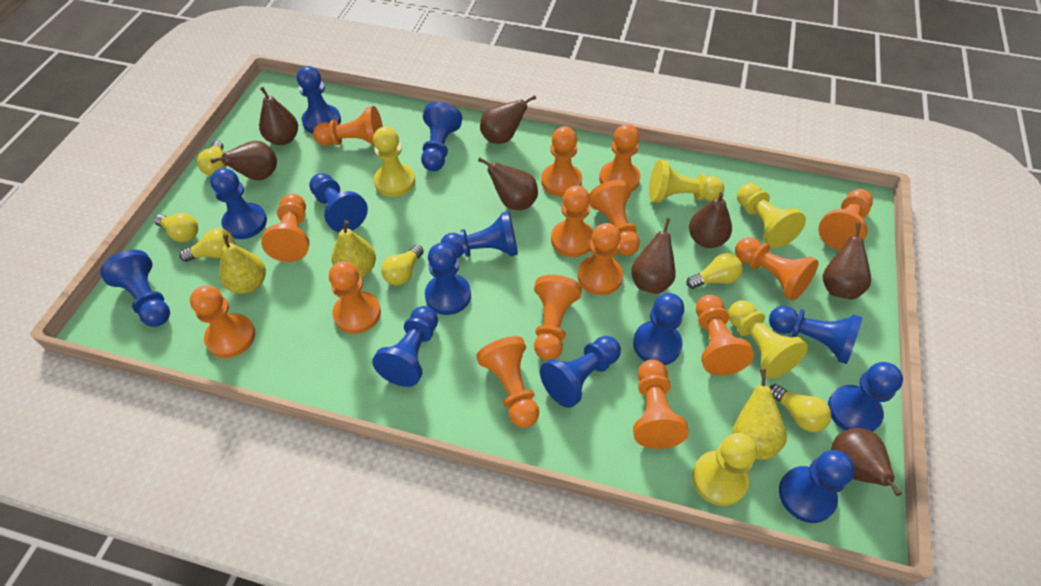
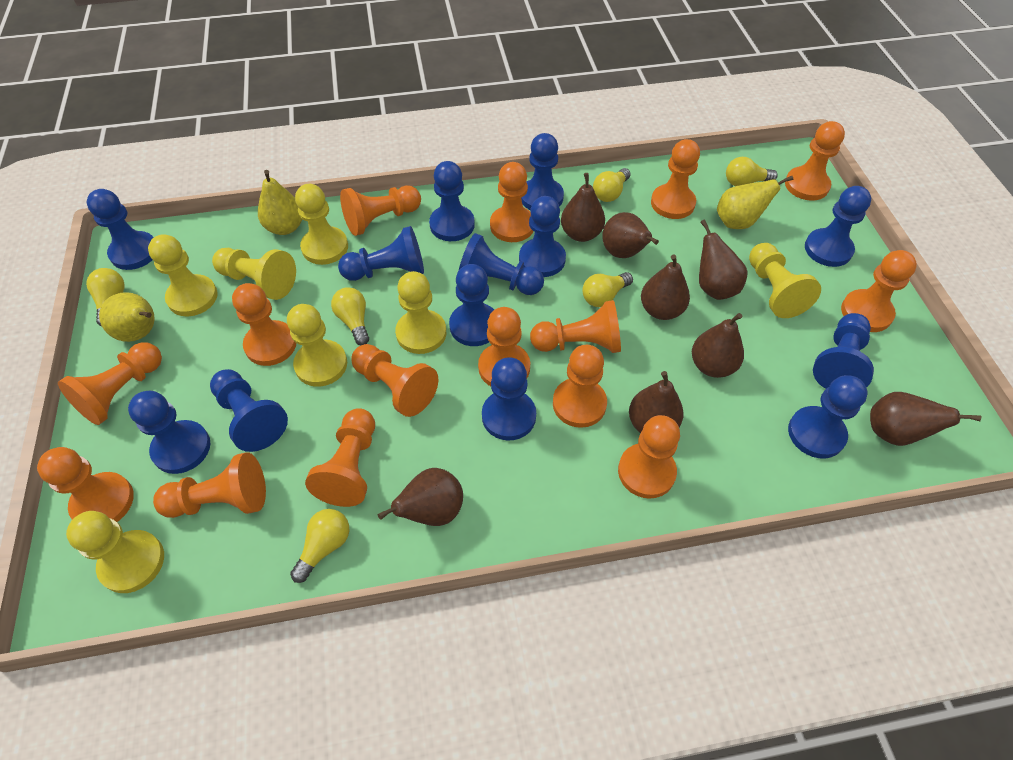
yellow pawn: 5 -> 7

